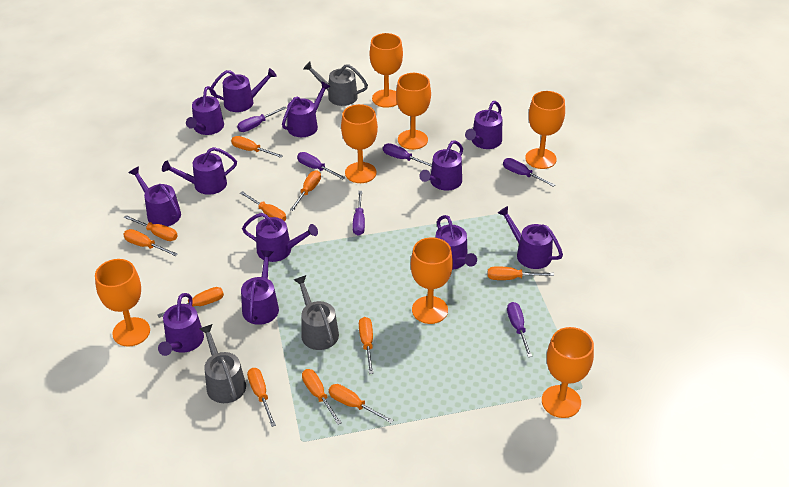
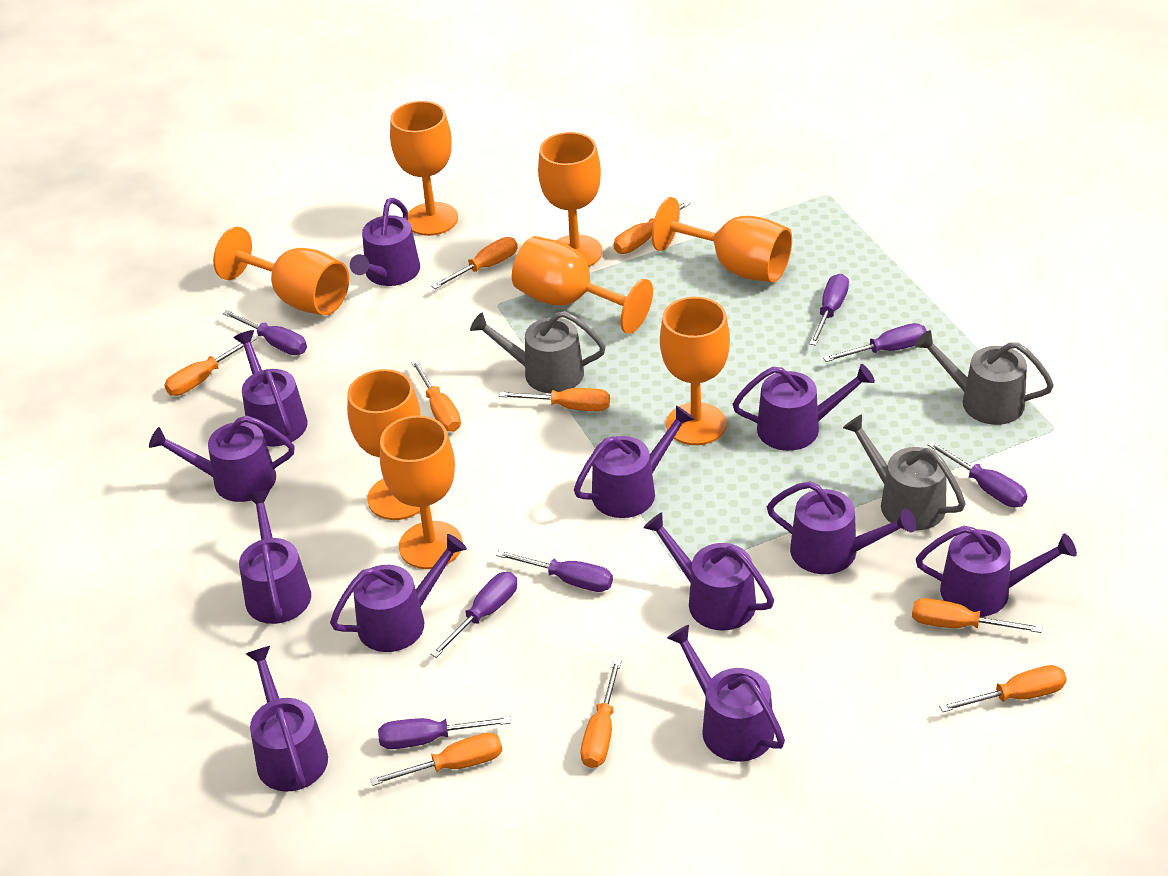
orange goblet: 7 -> 8
orange screwdriver: 11 -> 9
purple screwdriver: 6 -> 7

